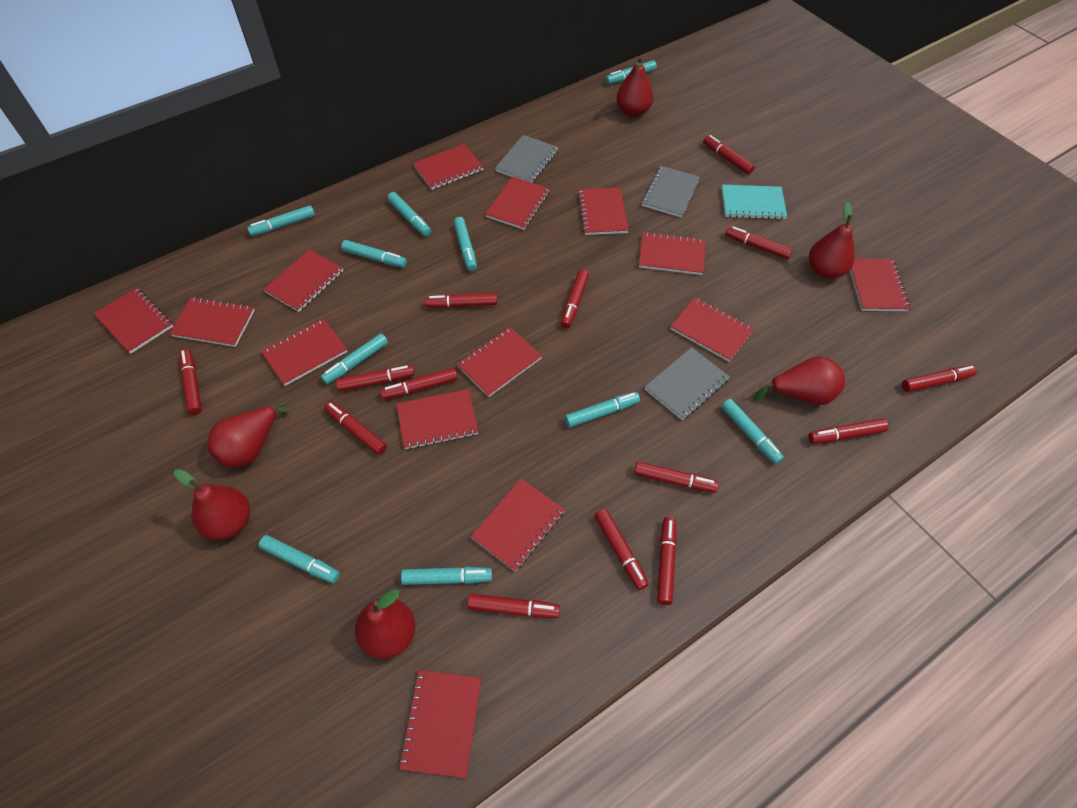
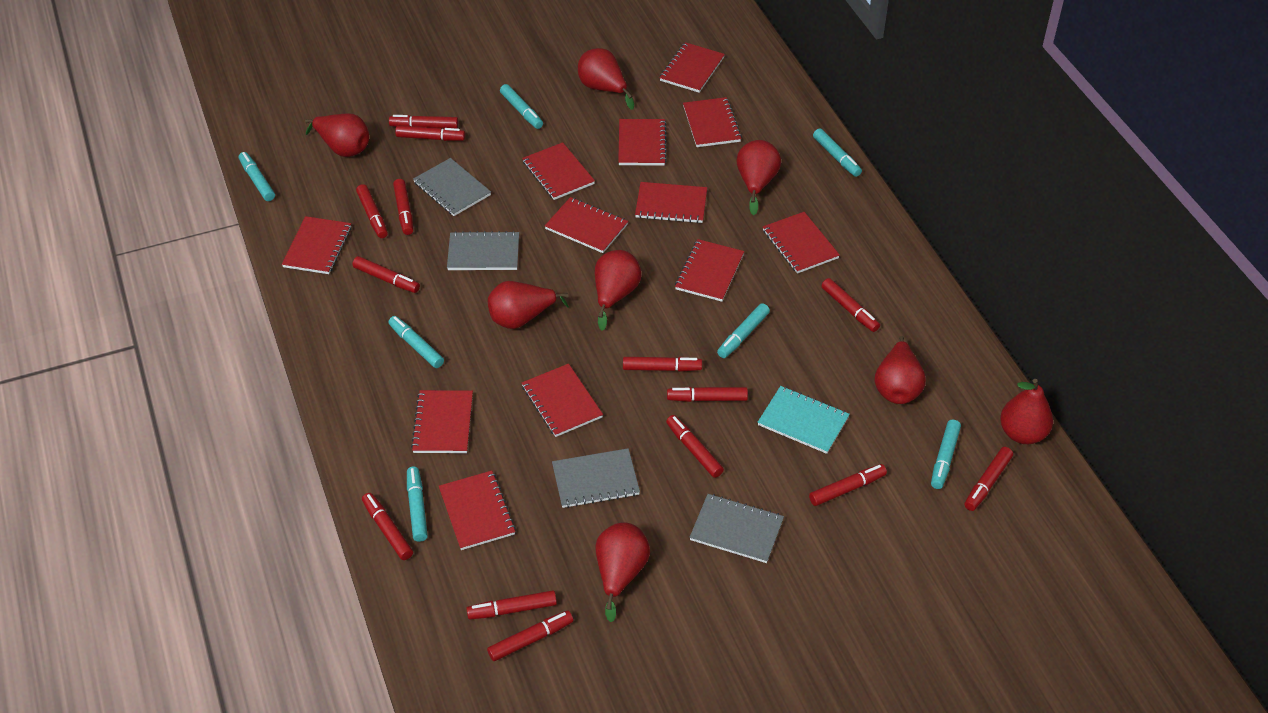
grey notebook: 3 -> 4
red notebook: 14 -> 12
red pear: 6 -> 8
turquoise marker: 10 -> 7

